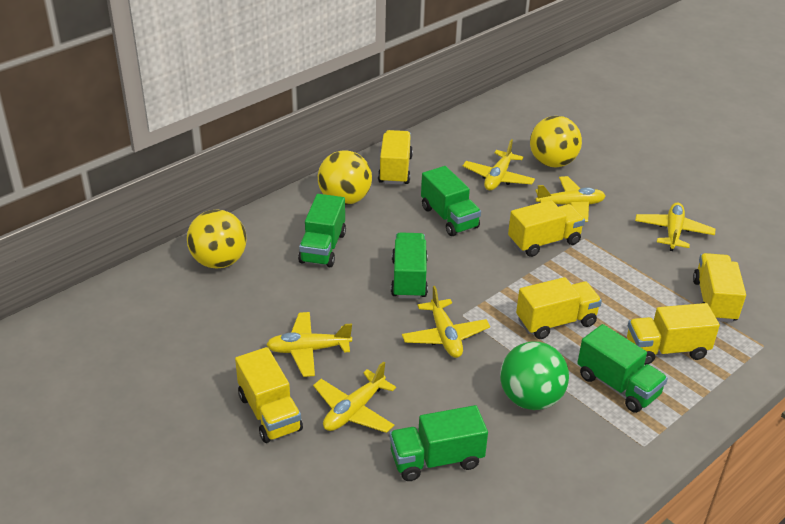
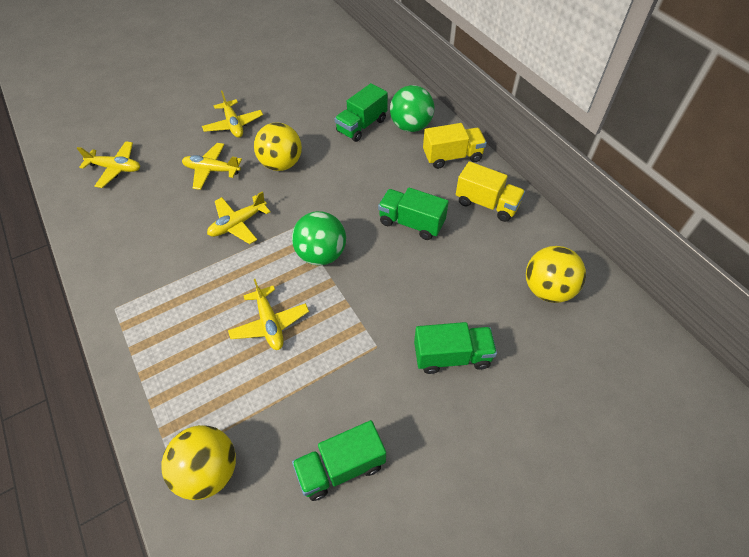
green ball: 1 -> 2
green truck: 5 -> 4
yellow plane: 6 -> 5
yellow truck: 6 -> 2

